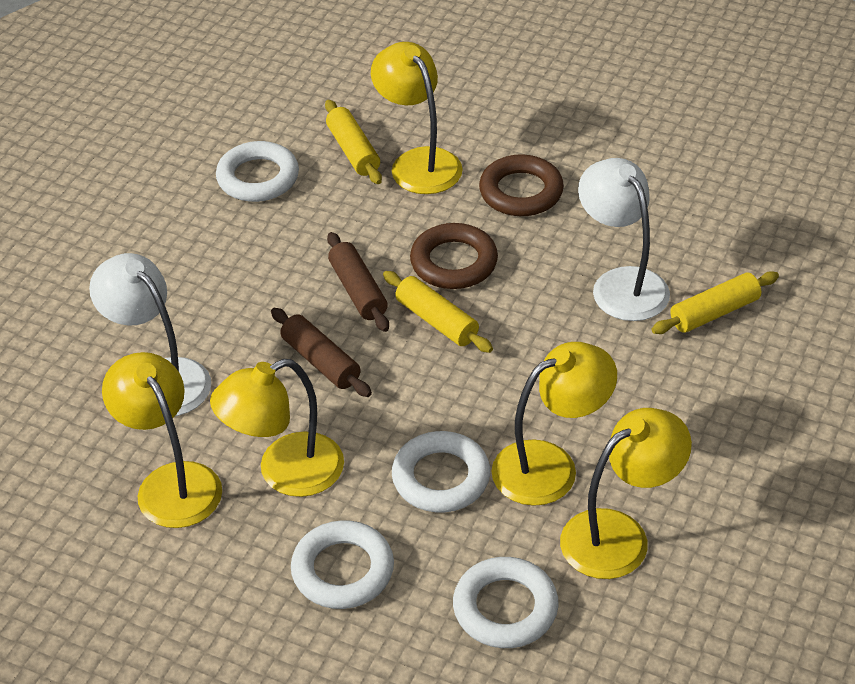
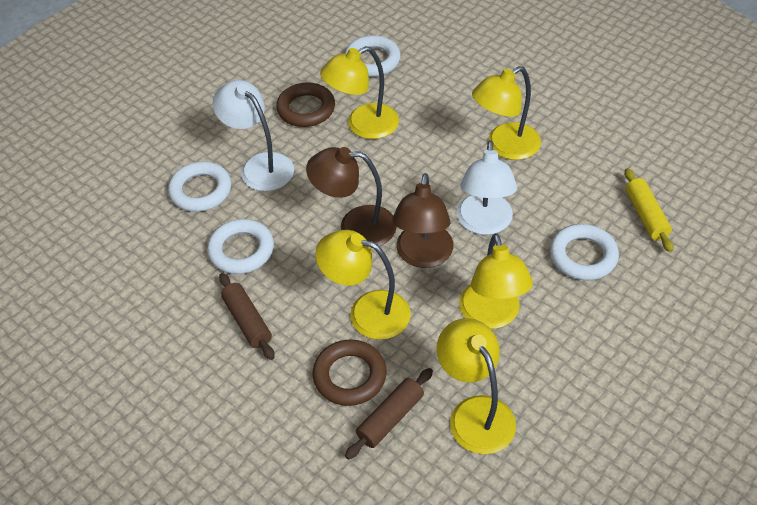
brown lamp: 0 -> 2
yellow rolling pin: 3 -> 1

